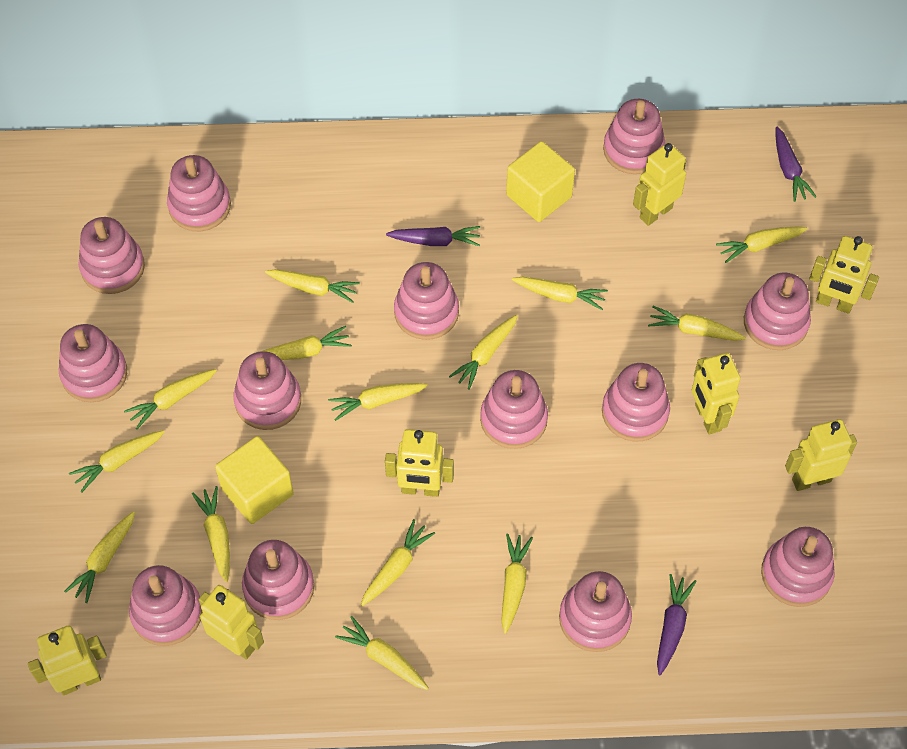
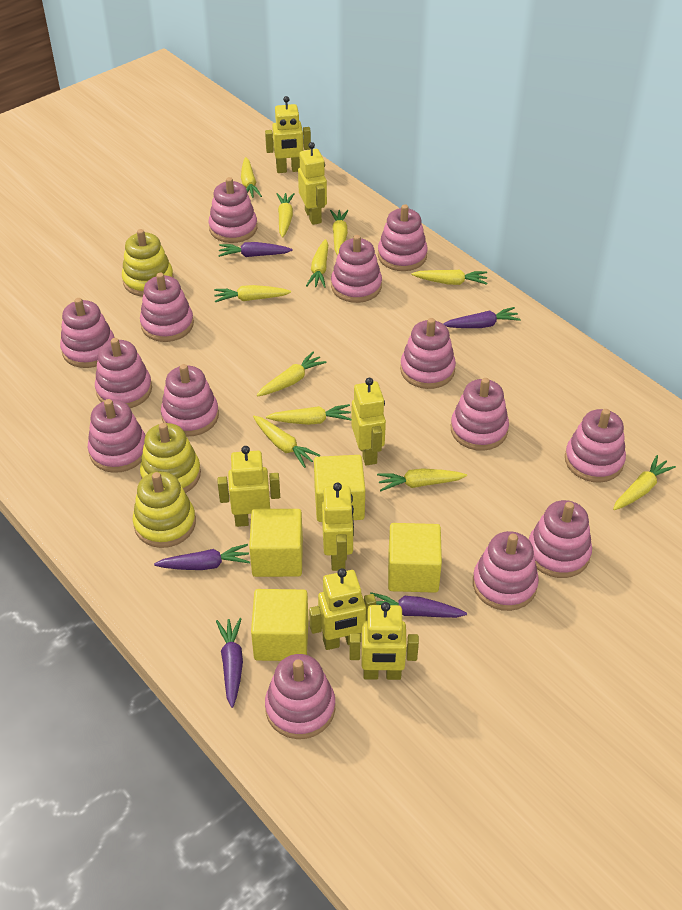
pink stacking toy: 13 -> 14
purple carrot: 3 -> 5
yellow carrot: 14 -> 11
yellow cube: 2 -> 4
yellow stacking toy: 0 -> 3

